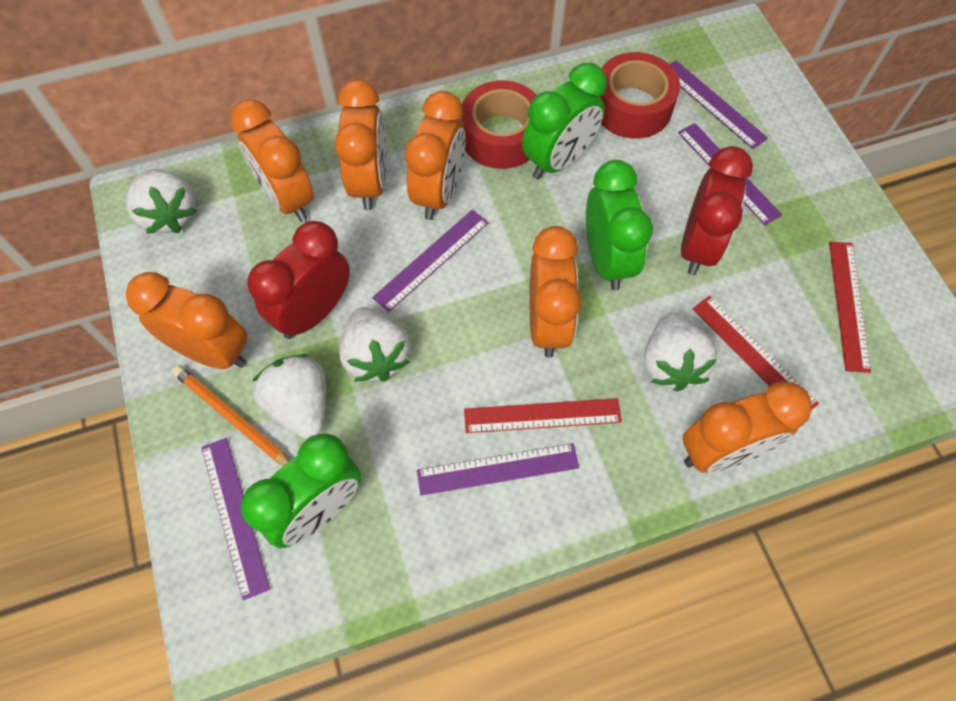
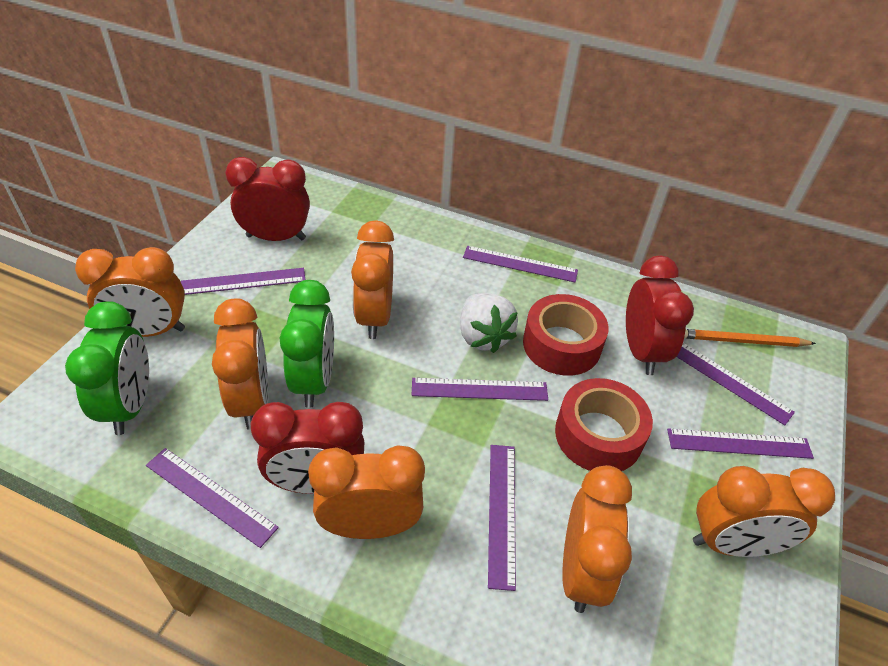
green clock: 3 -> 2
purple ruler: 5 -> 7
red clock: 2 -> 3
red ruler: 3 -> 0
white strawberry: 4 -> 1

